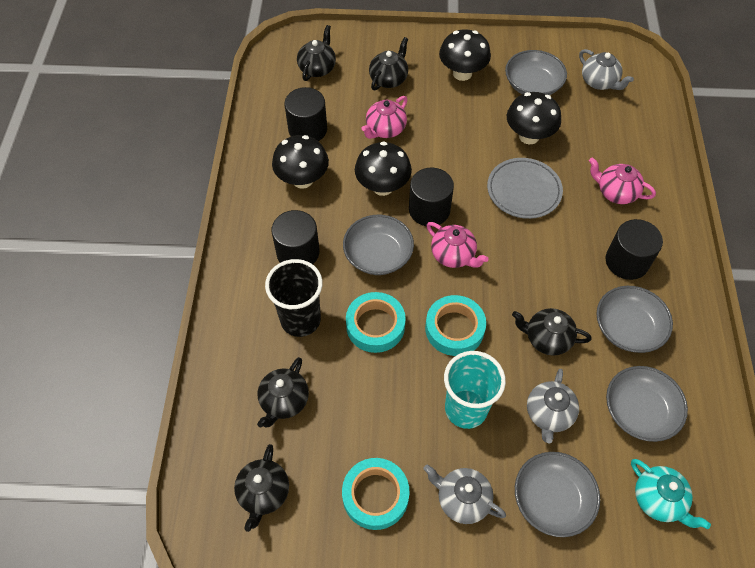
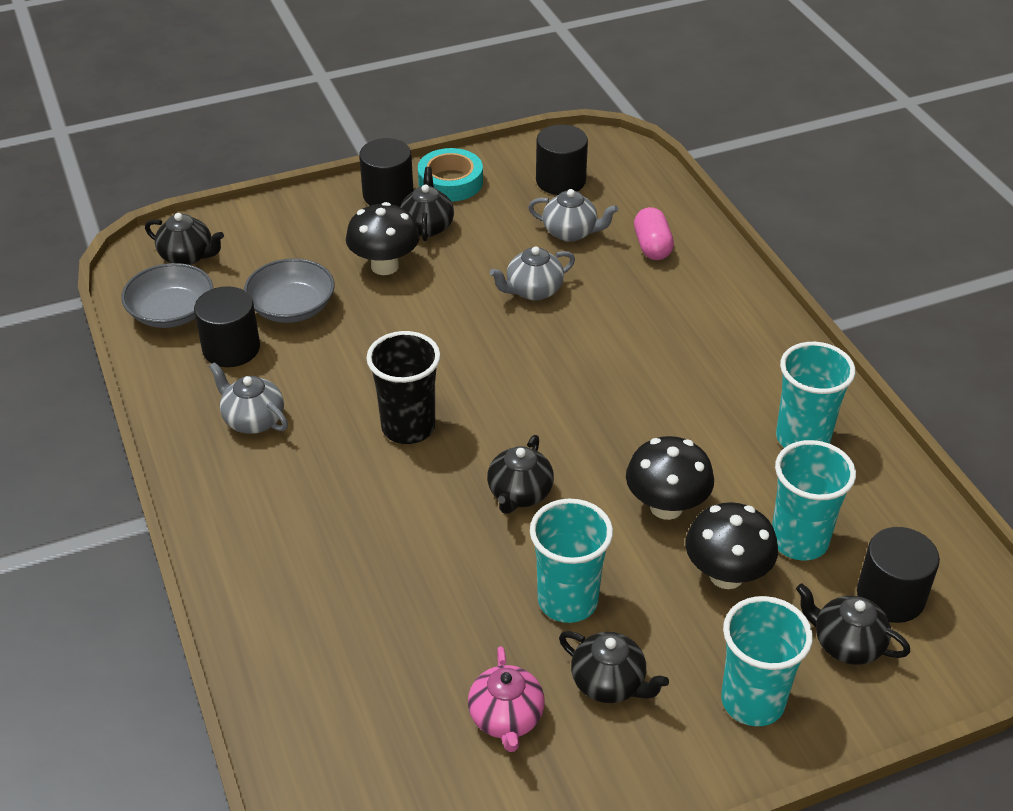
black mushroom: 4 -> 3
grey bowl: 5 -> 2
grey plate: 1 -> 0
pink capsule: 0 -> 1
pink teapot: 3 -> 1
turquoise cup: 1 -> 4
turquoise tape: 3 -> 1
turquoise teapot: 1 -> 0

